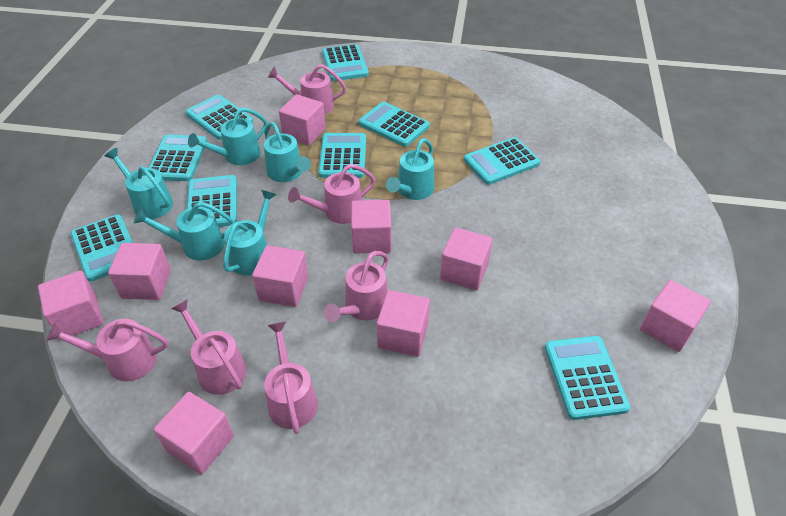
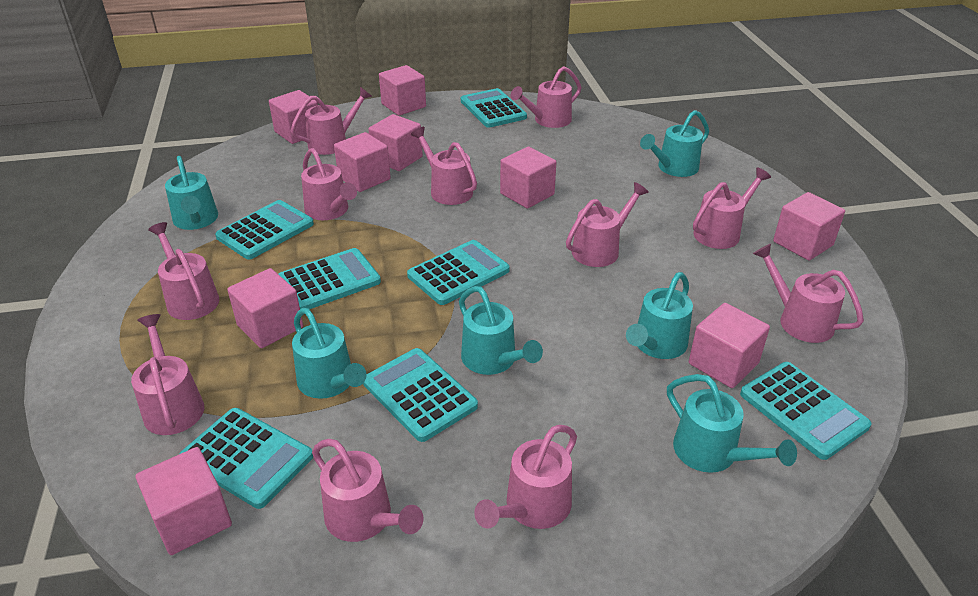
pink watering can: 6 -> 11
turquoise calculator: 9 -> 7

